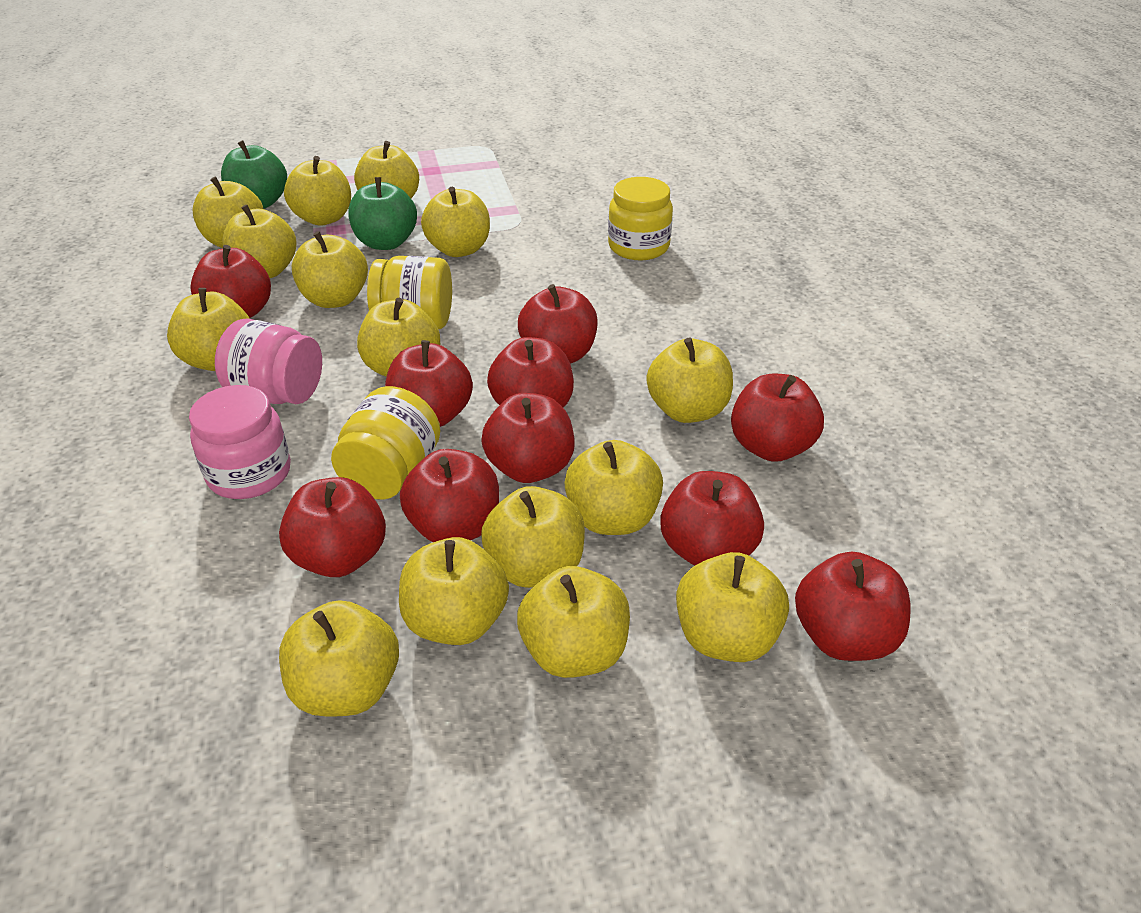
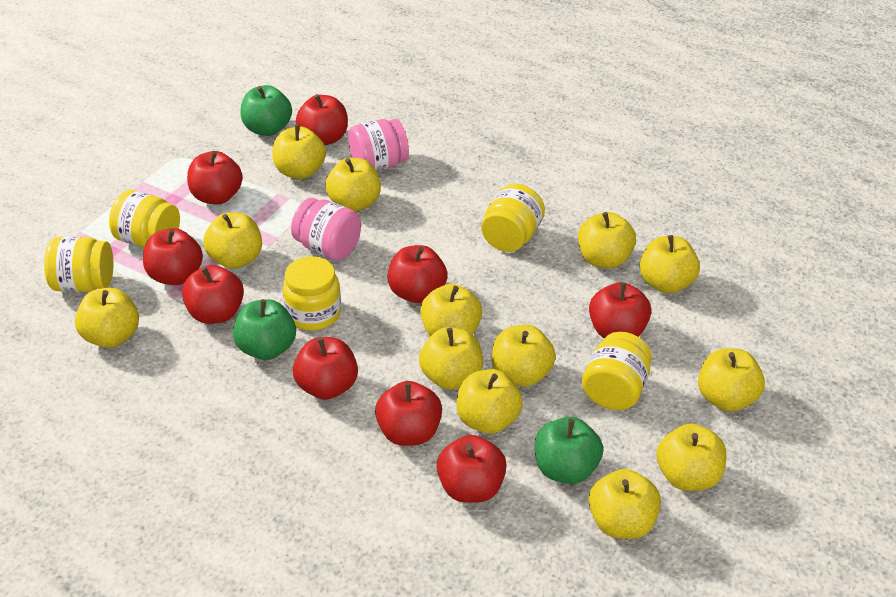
green apple: 2 -> 3
red apple: 10 -> 9
yellow apple: 15 -> 13
yellow jar: 3 -> 5

